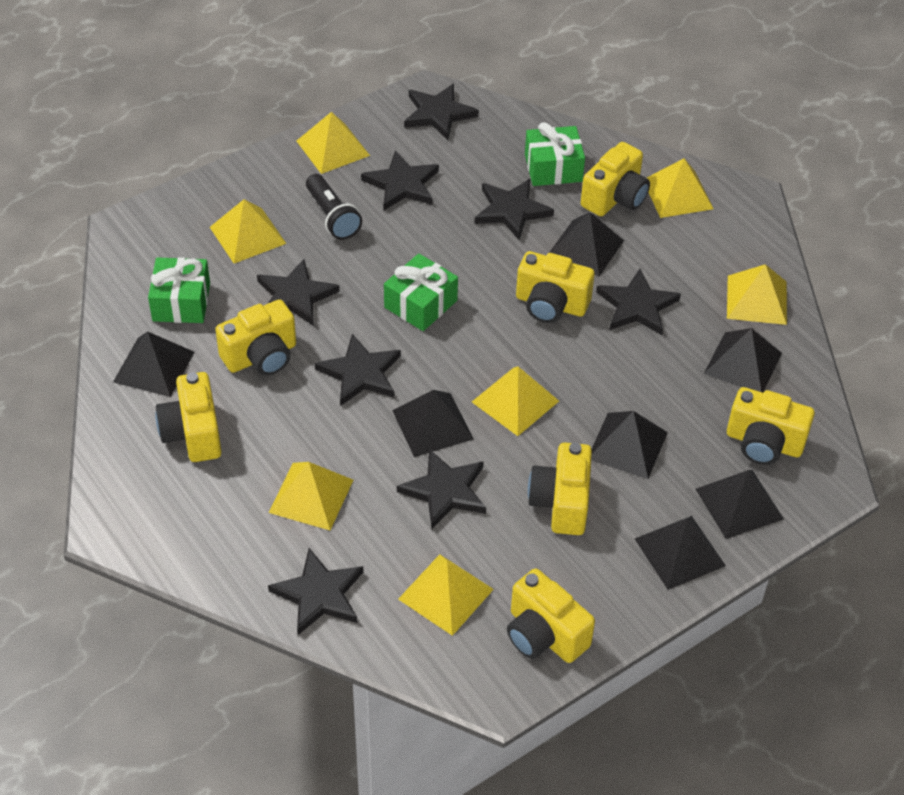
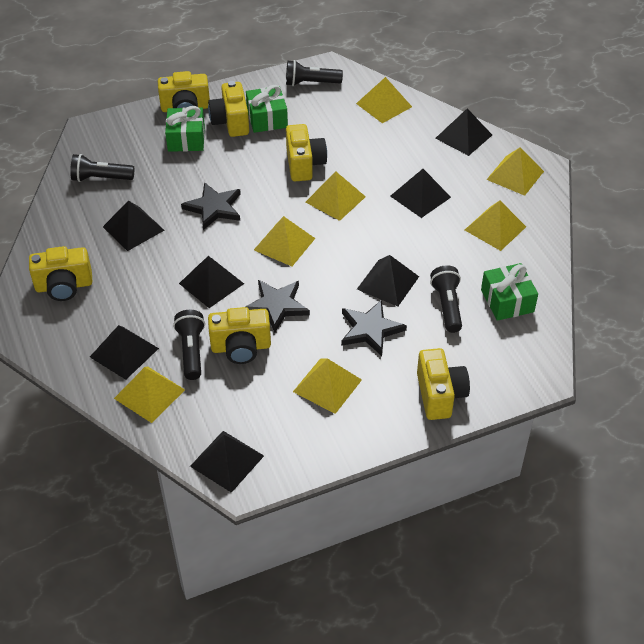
black flashlight: 1 -> 4
black star: 8 -> 3
yellow camera: 7 -> 6

